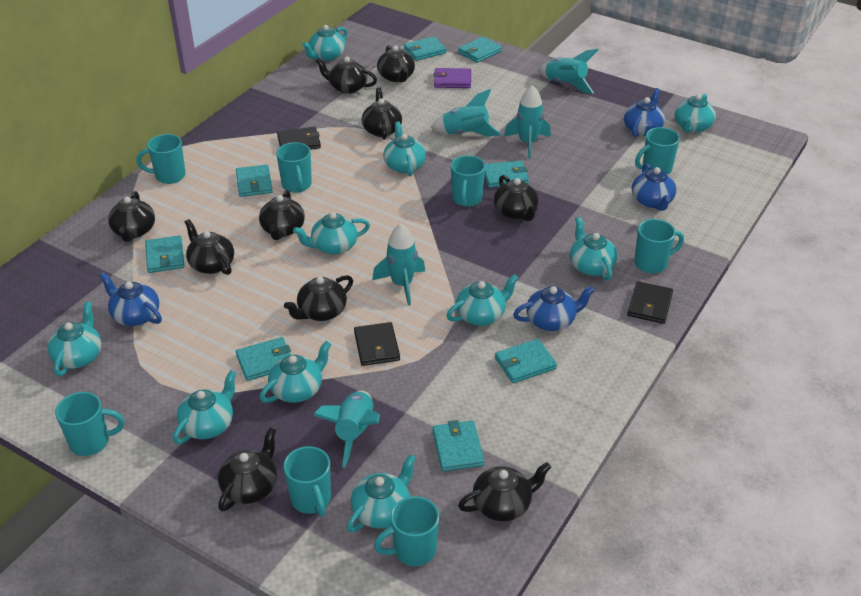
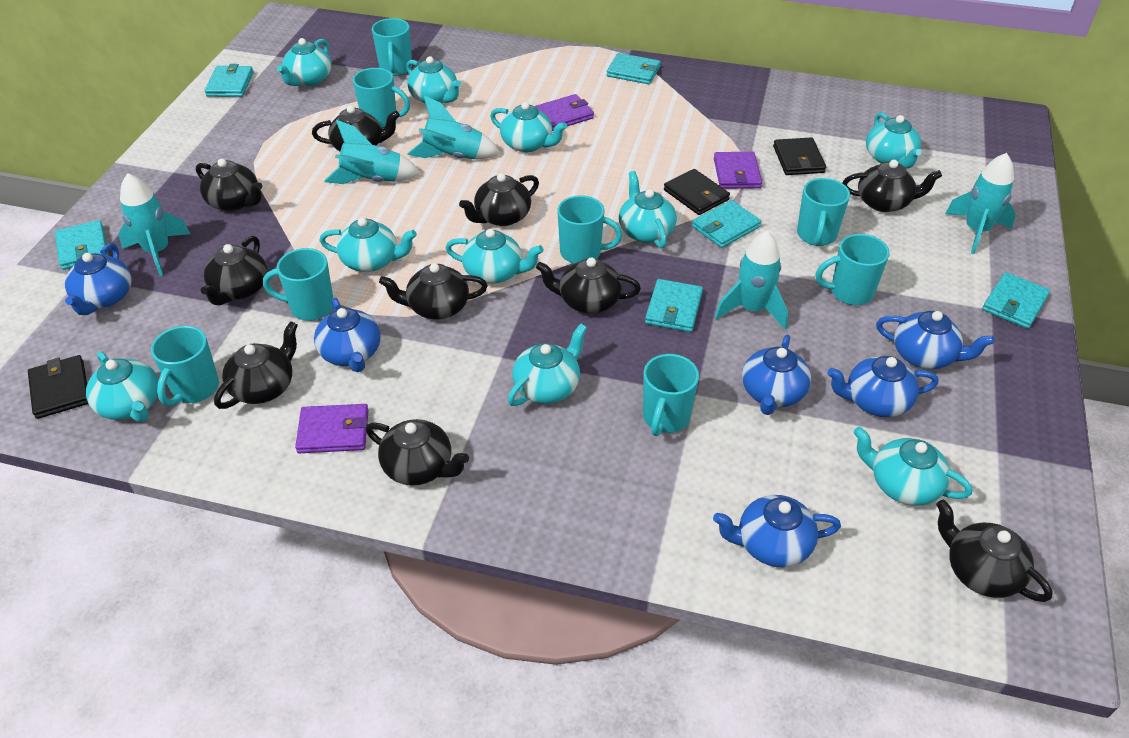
blue teapot: 4 -> 6
purple wallet: 1 -> 3
turquoise wallet: 8 -> 6

